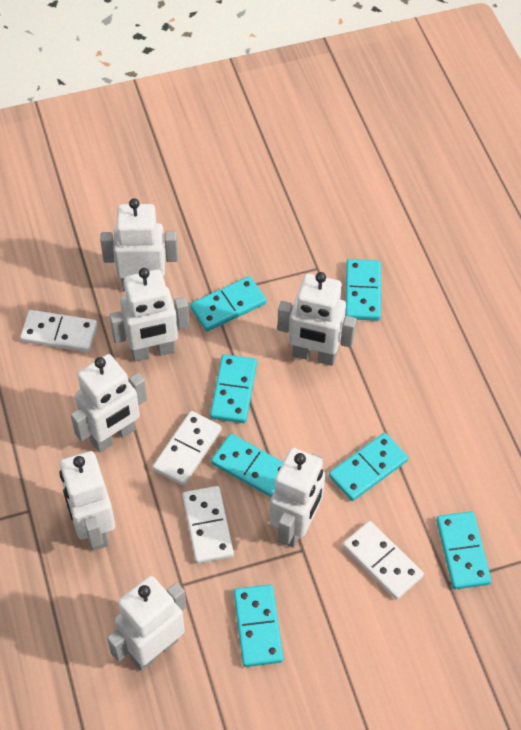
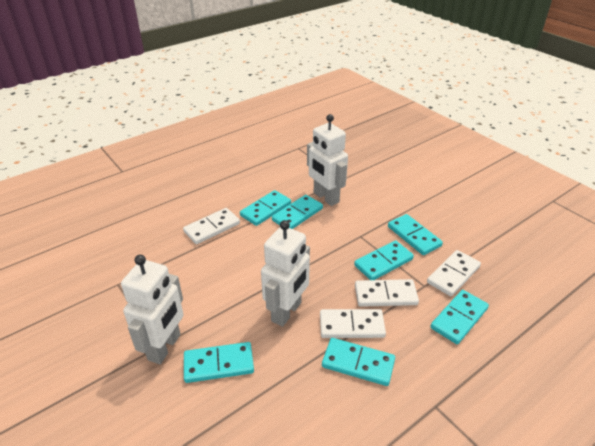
white robot: 7 -> 3

